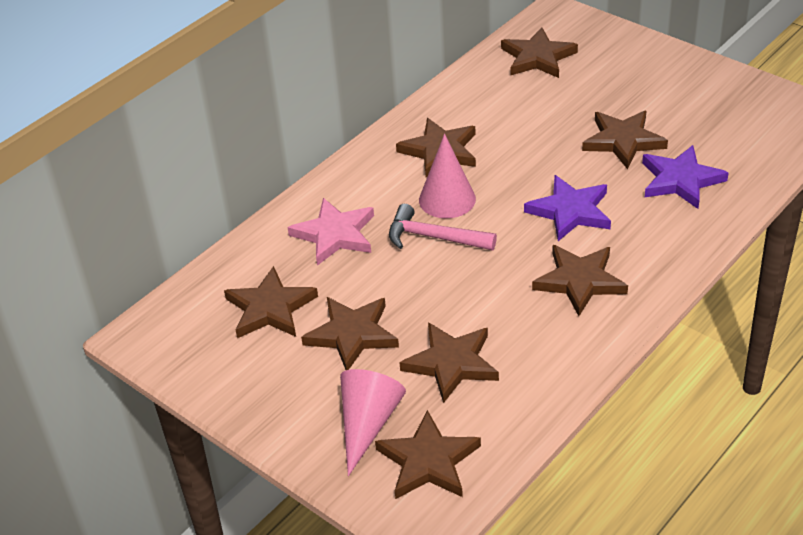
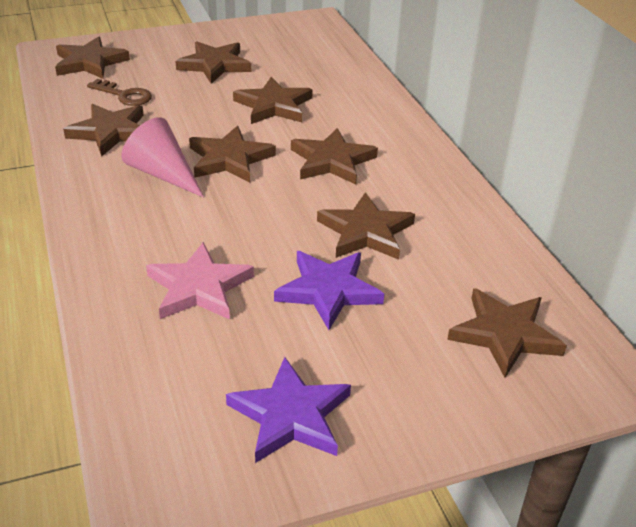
brown key: 0 -> 1
pink cone: 2 -> 1
pink hammer: 1 -> 0

